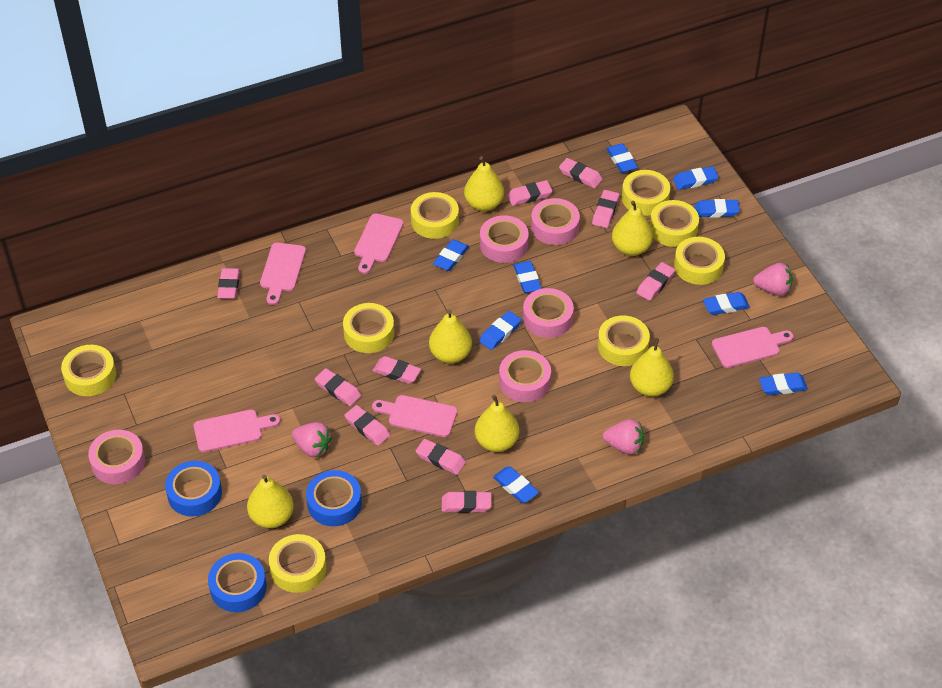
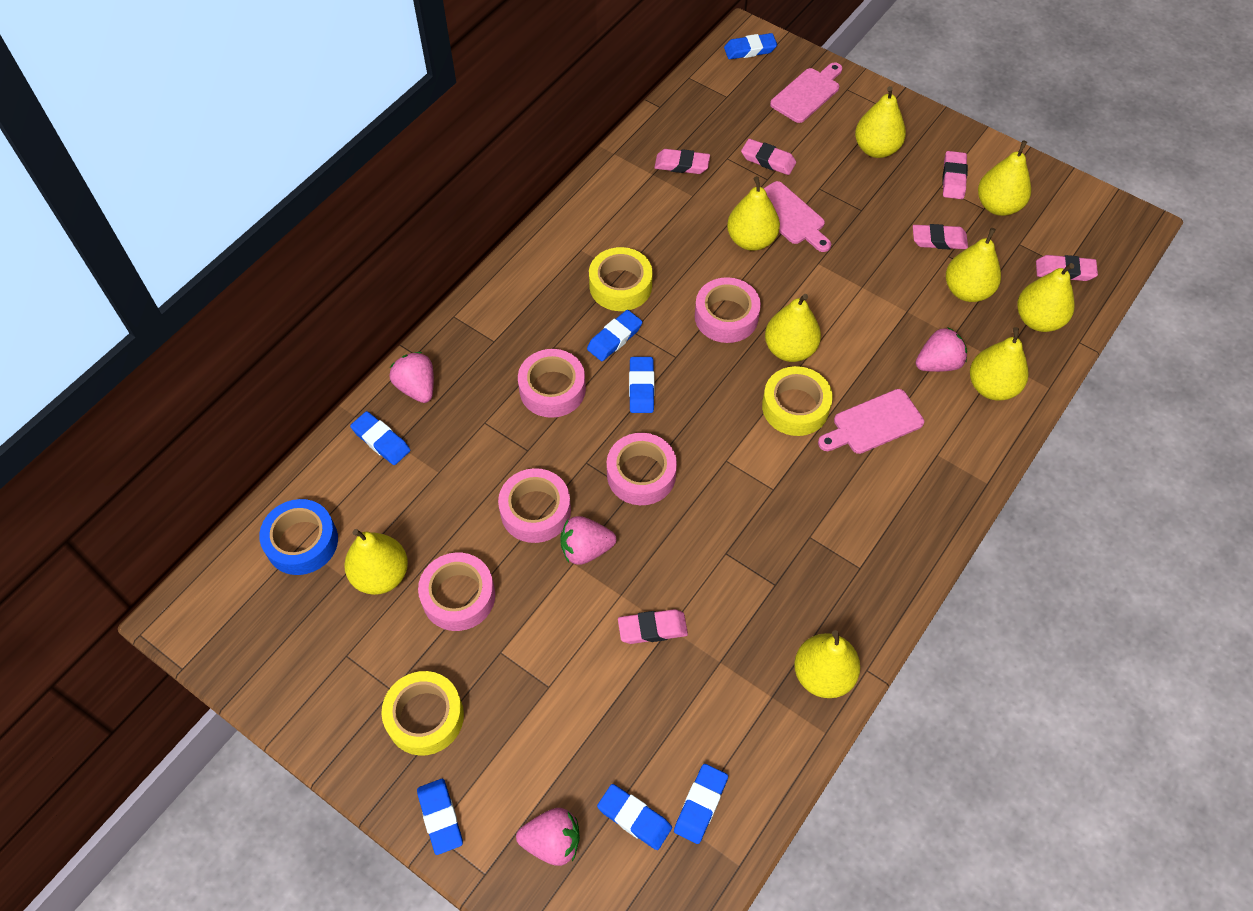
blue eraser: 9 -> 7
blue tape: 3 -> 1
pink cutting board: 5 -> 3
pink eraser: 10 -> 6
pink strawberry: 3 -> 4
yellow pear: 6 -> 9
yellow tape: 8 -> 3

